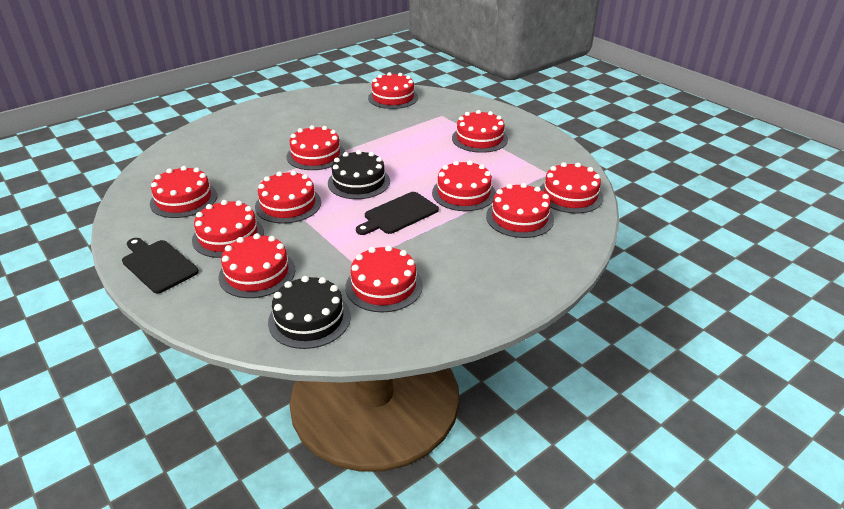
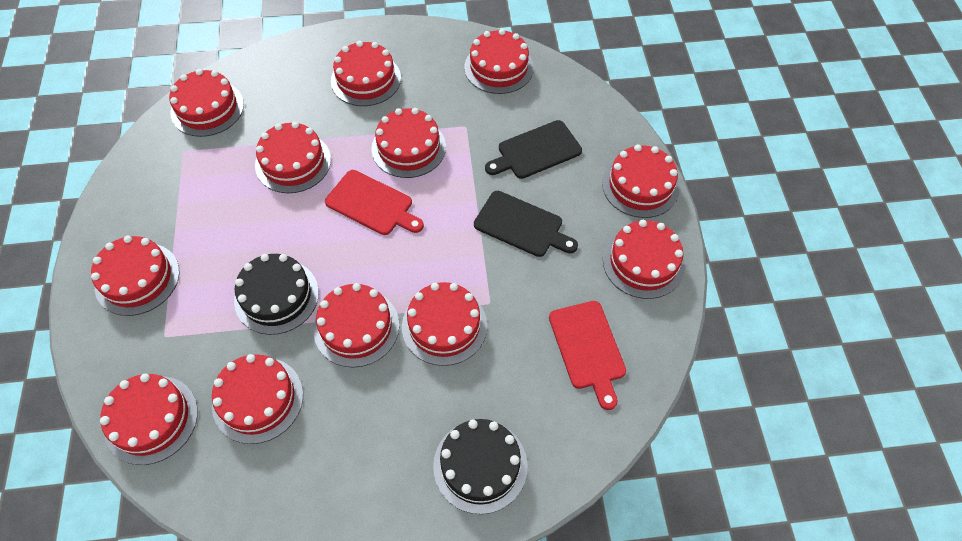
red cake: 11 -> 12
red cutting board: 0 -> 2

